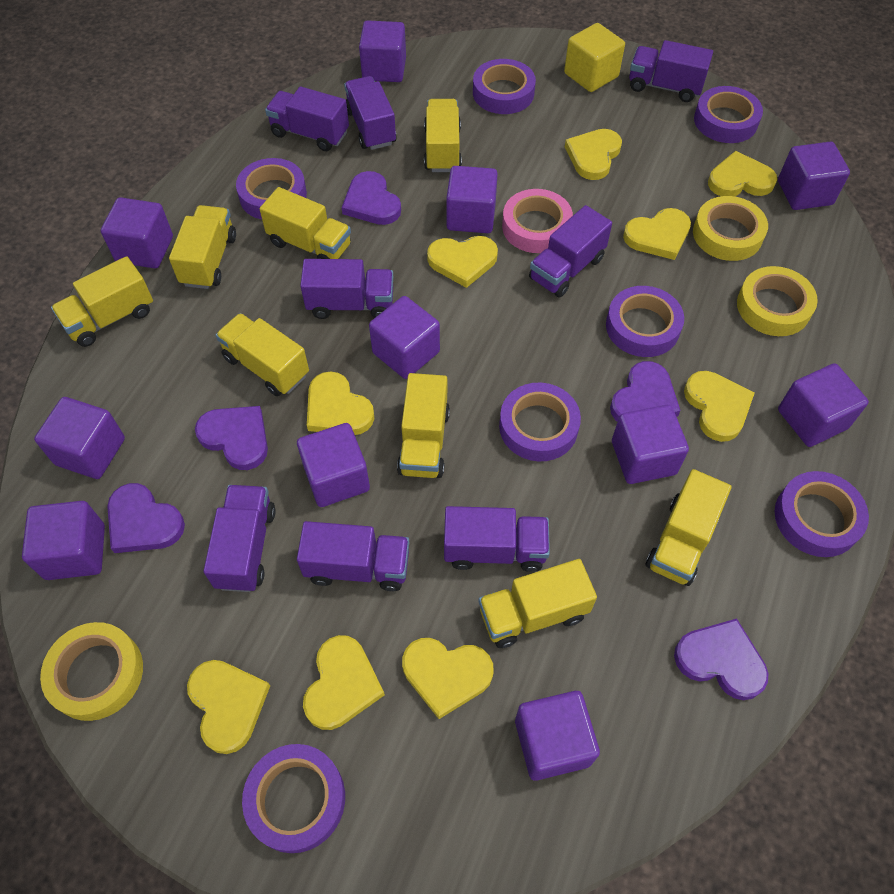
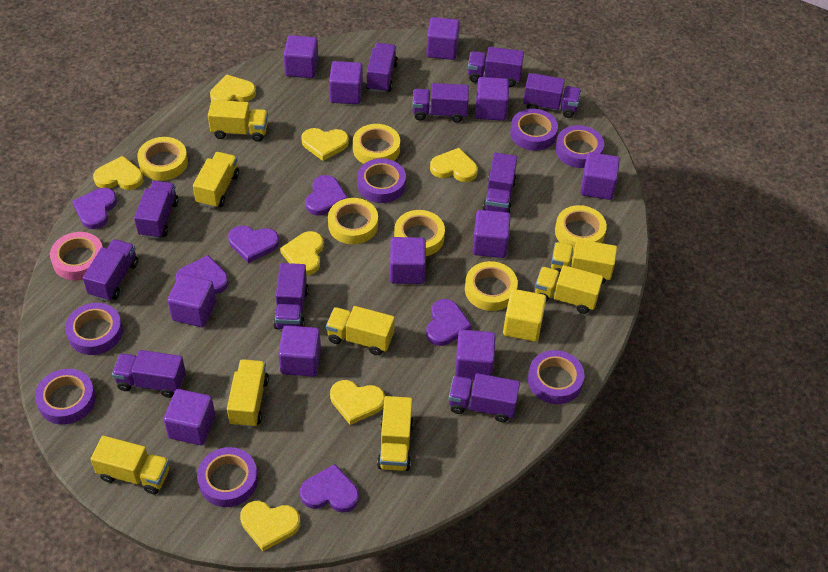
purple heart: 5 -> 6
purple truck: 8 -> 10
yellow heart: 9 -> 7
yellow tape: 3 -> 6

